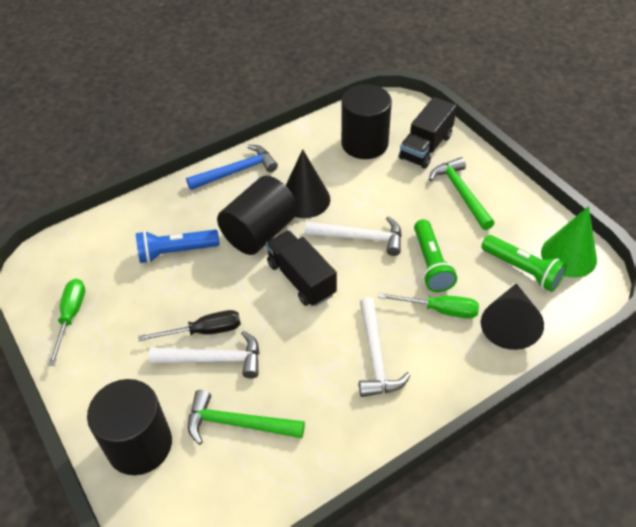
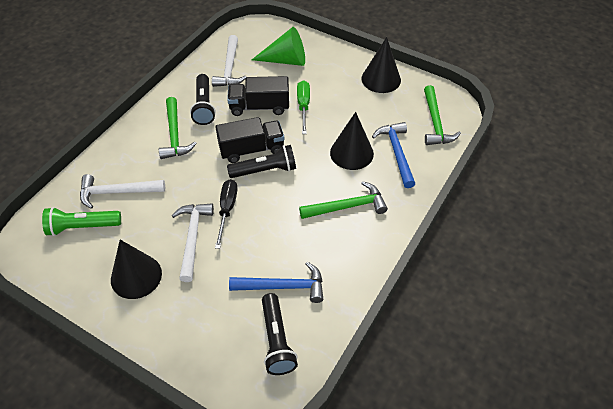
black cone: 2 -> 3
black cylinder: 3 -> 0
black flashlight: 0 -> 3
blue flashlight: 1 -> 0
blue hammer: 1 -> 2
green flashlight: 2 -> 1
green hammer: 2 -> 3
green screwdriver: 2 -> 1

